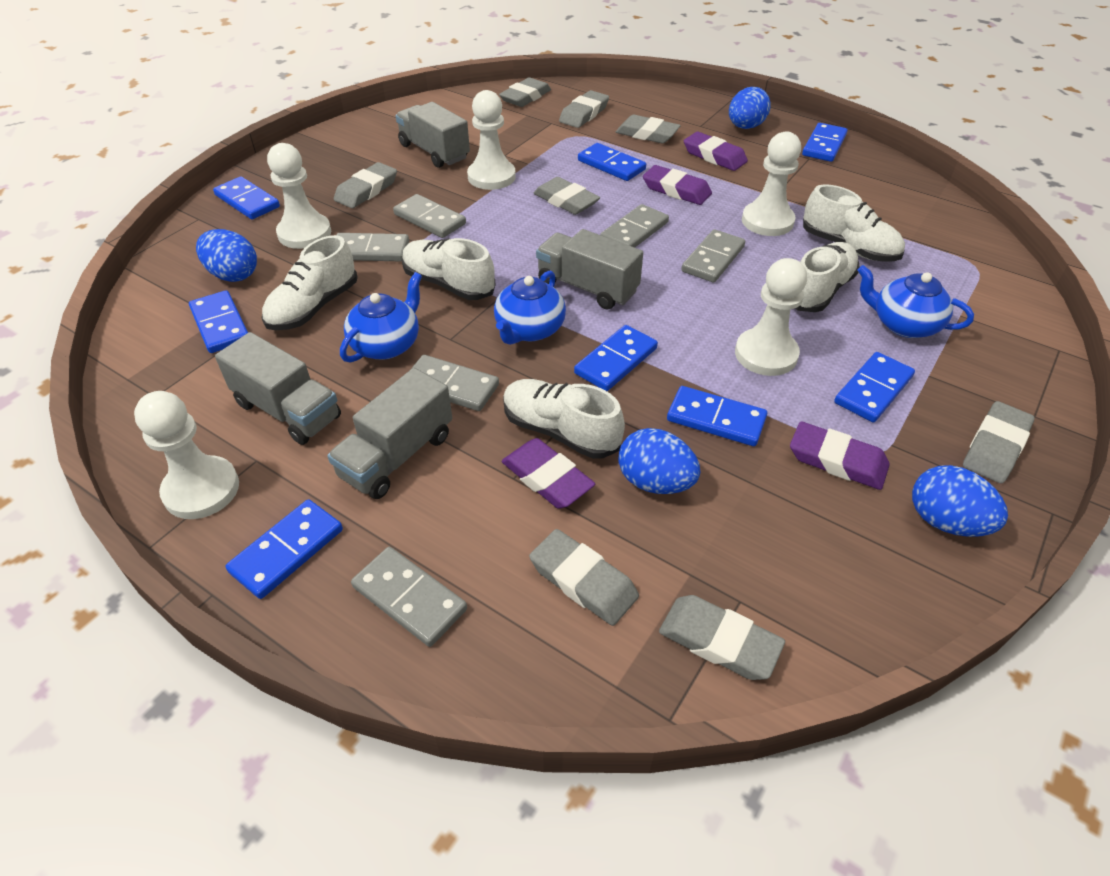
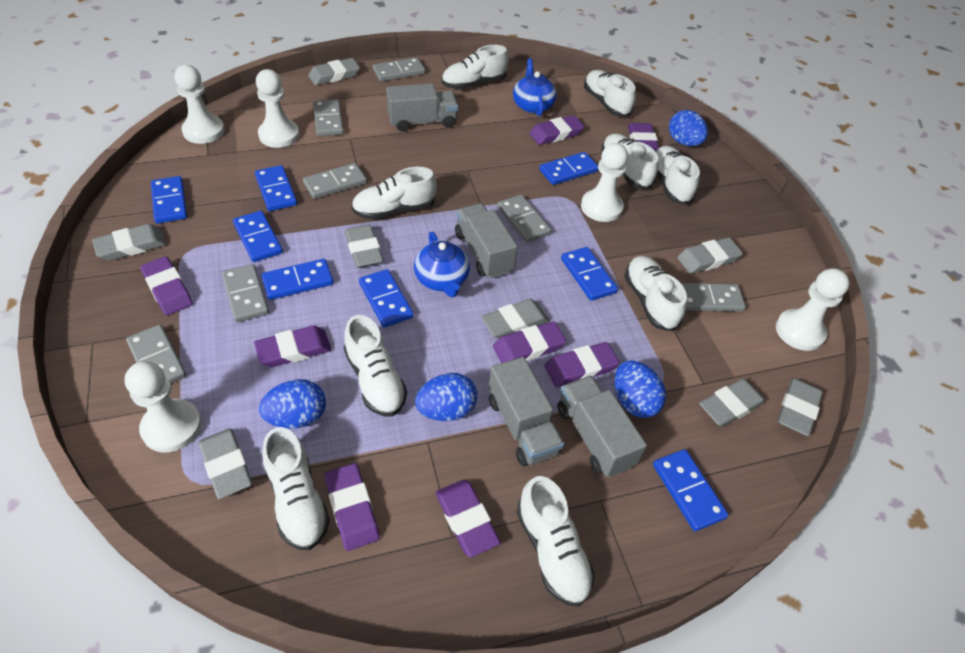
blue teapot: 3 -> 2
grey domino: 6 -> 7
purple eraser: 4 -> 8
white shoe: 5 -> 9

